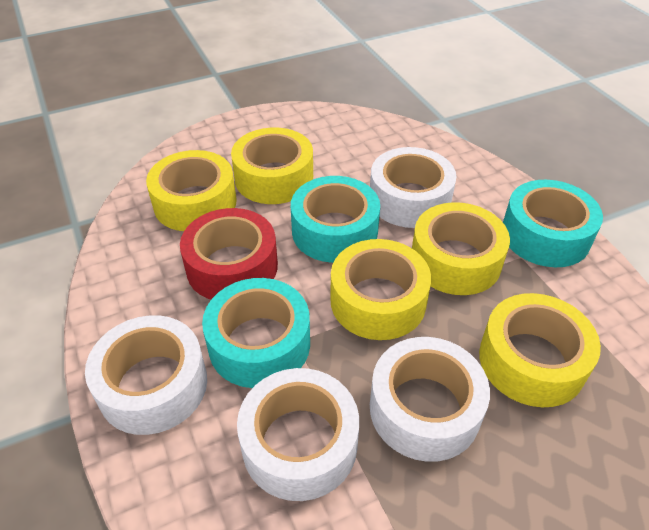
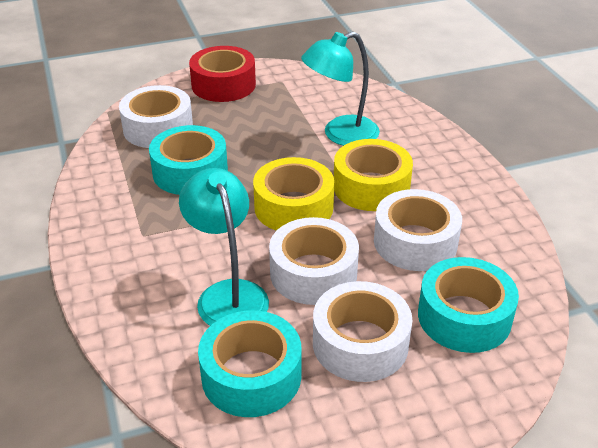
turquoise lamp: 0 -> 2
yellow tape: 5 -> 2

